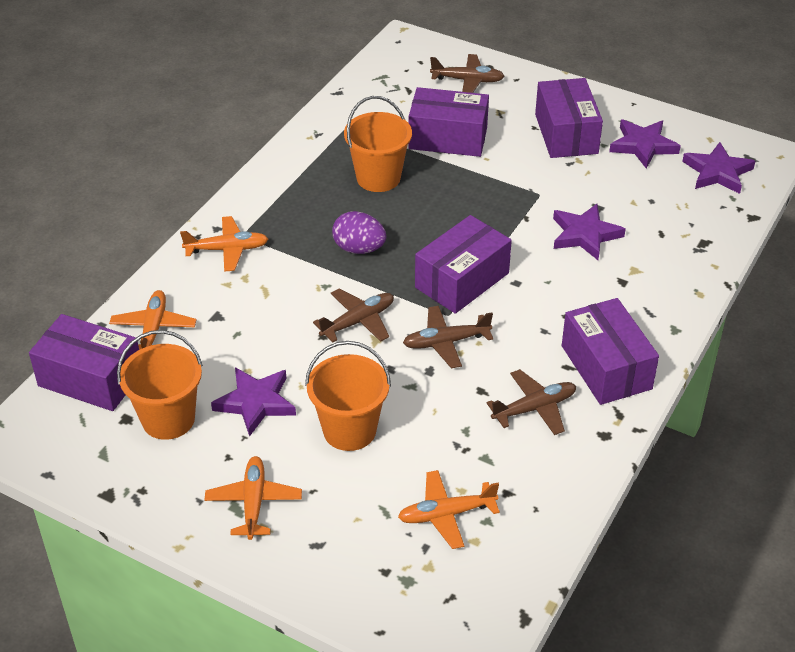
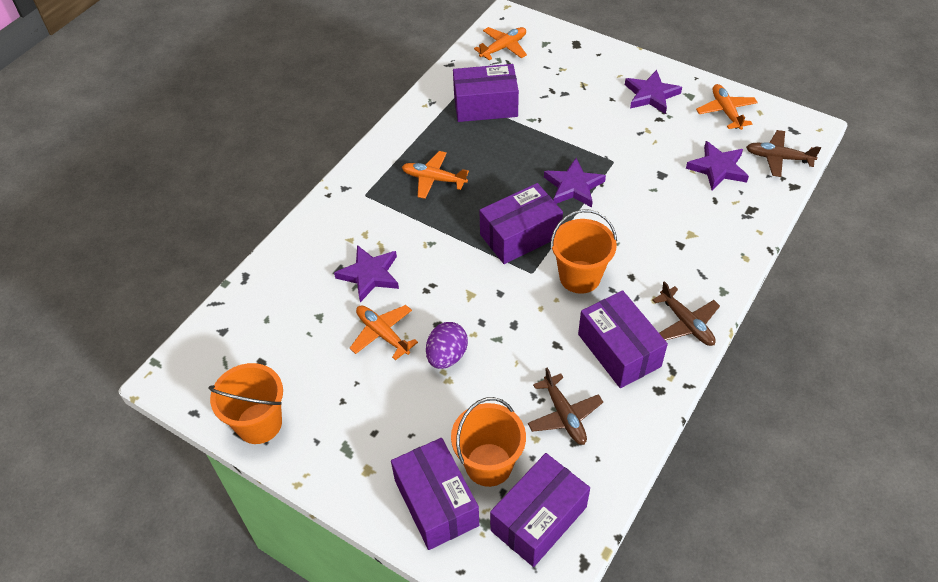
brown plane: 4 -> 3

